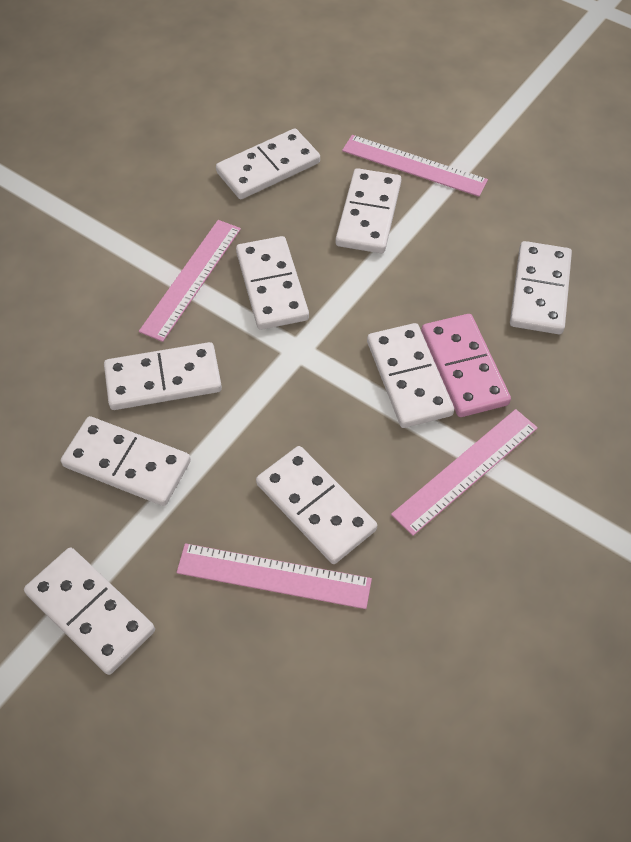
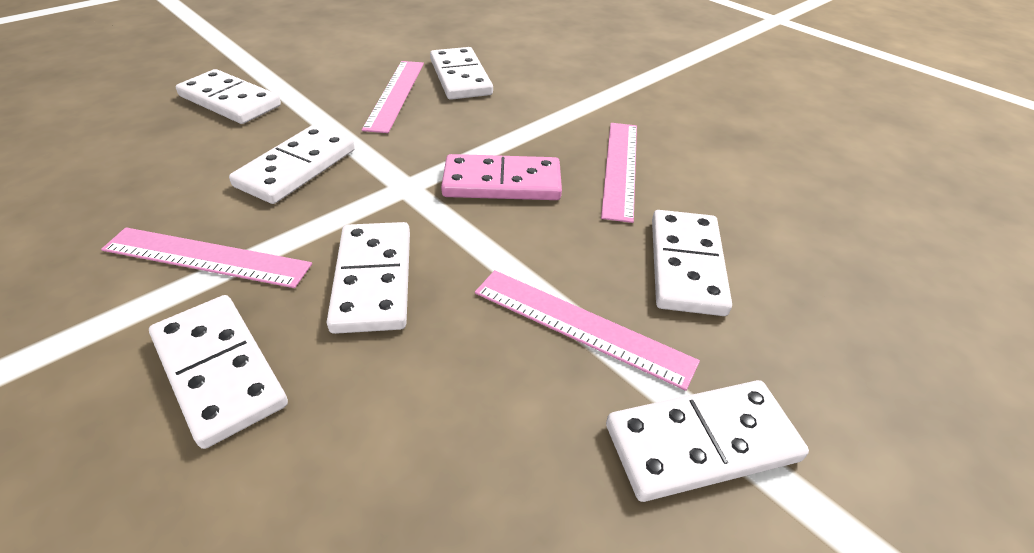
white domino: 9 -> 7

